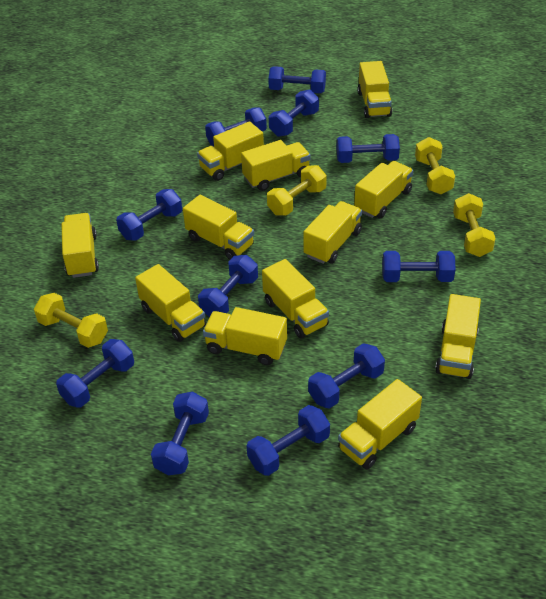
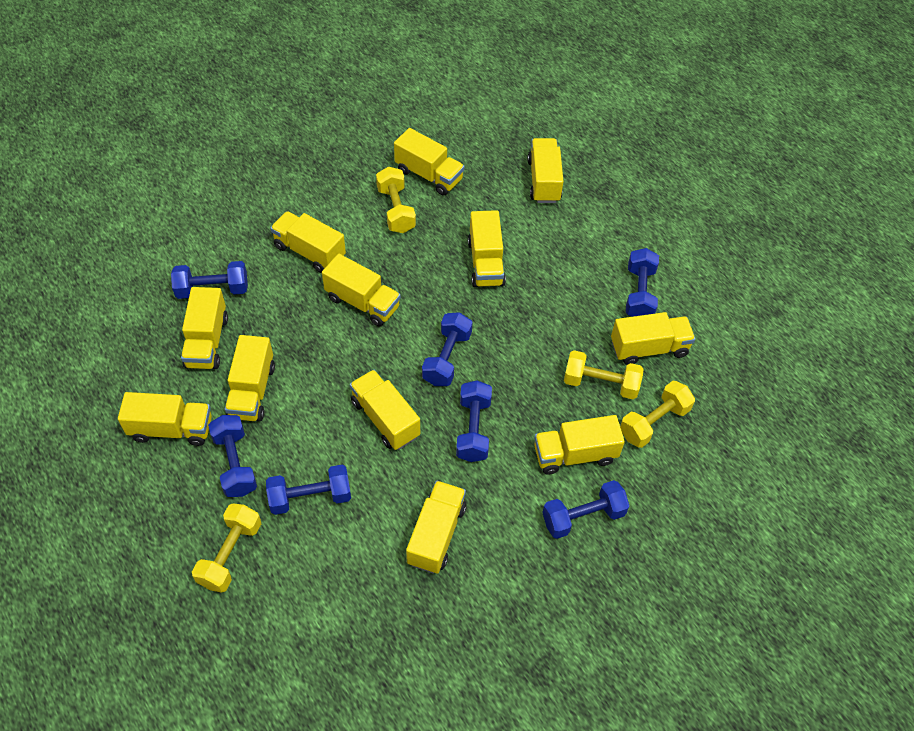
blue dumbbell: 11 -> 7

